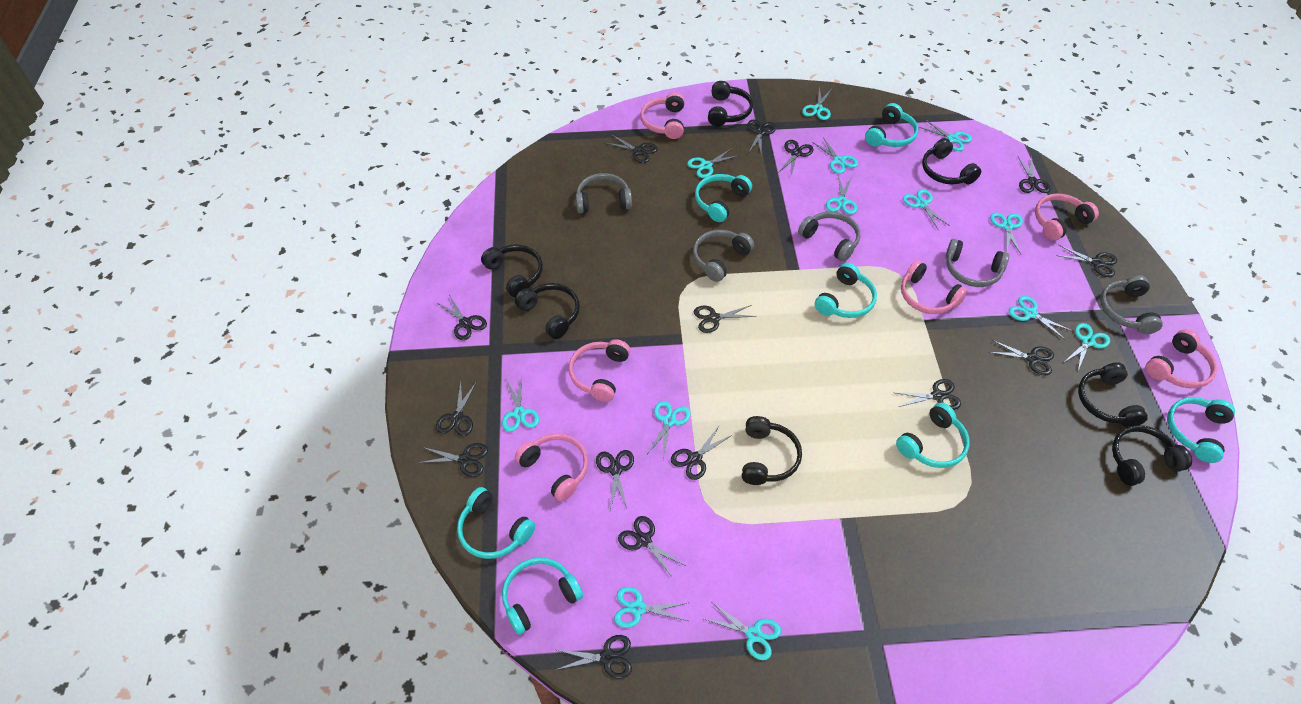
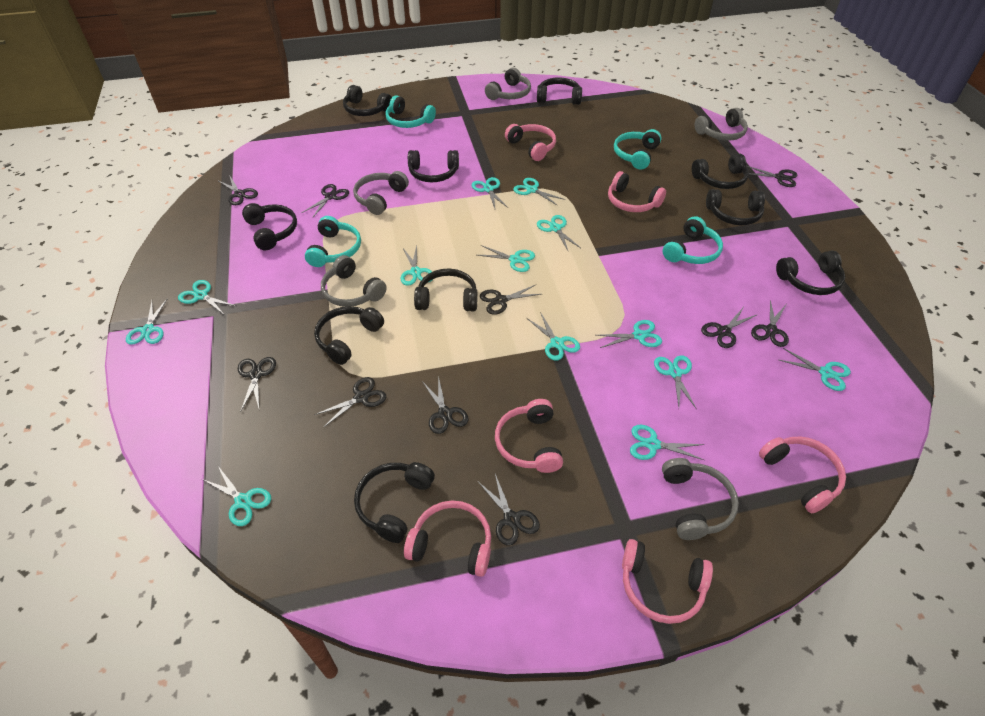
black headphones: 7 -> 10
black scissors: 15 -> 10
turquoise headphones: 7 -> 4

